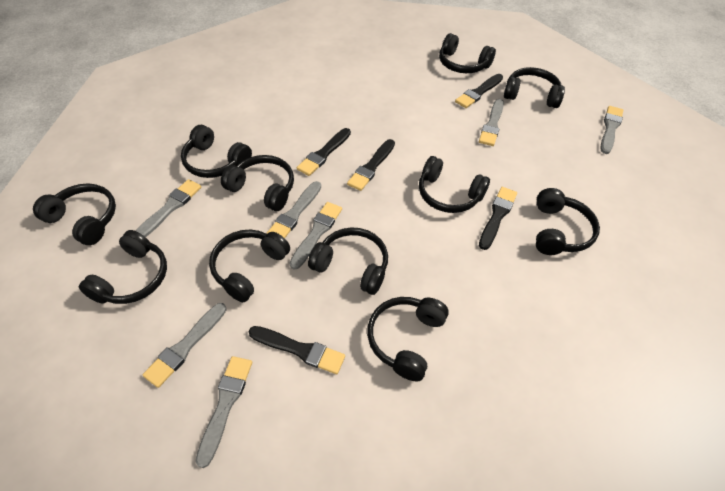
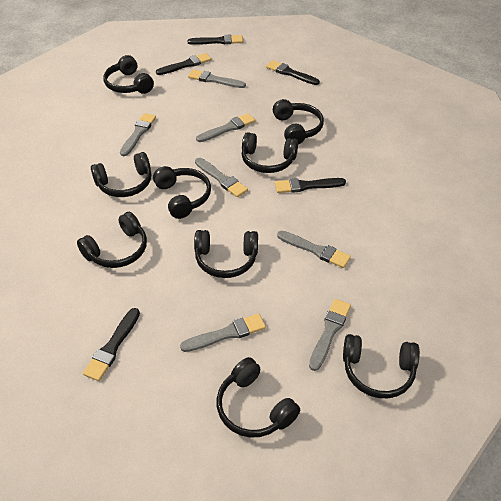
black headphones: 11 -> 9

